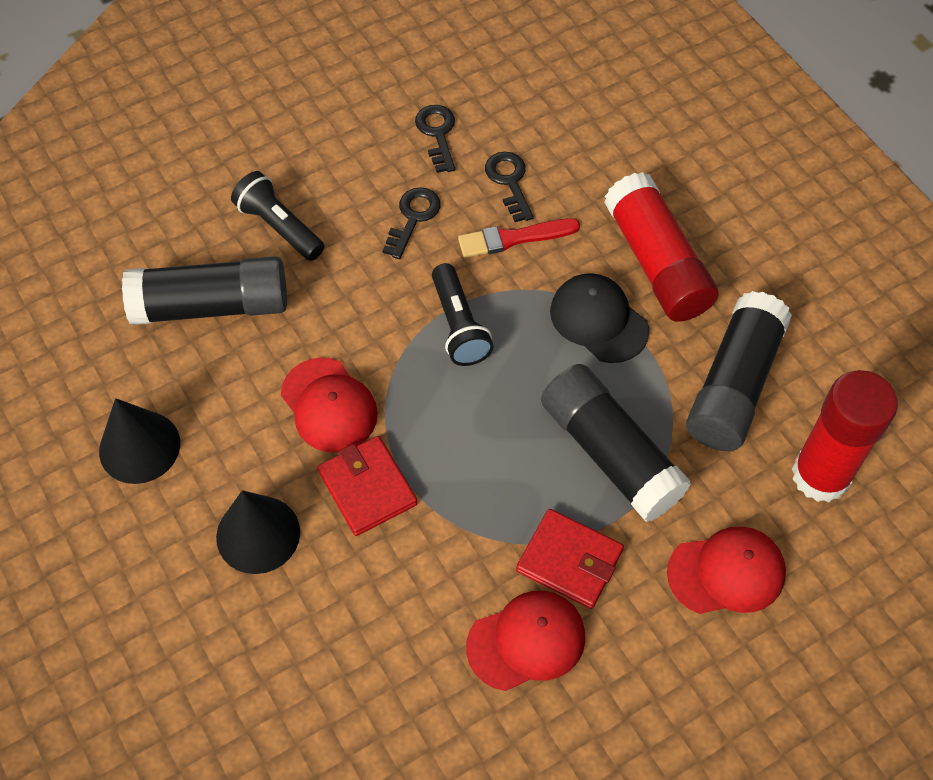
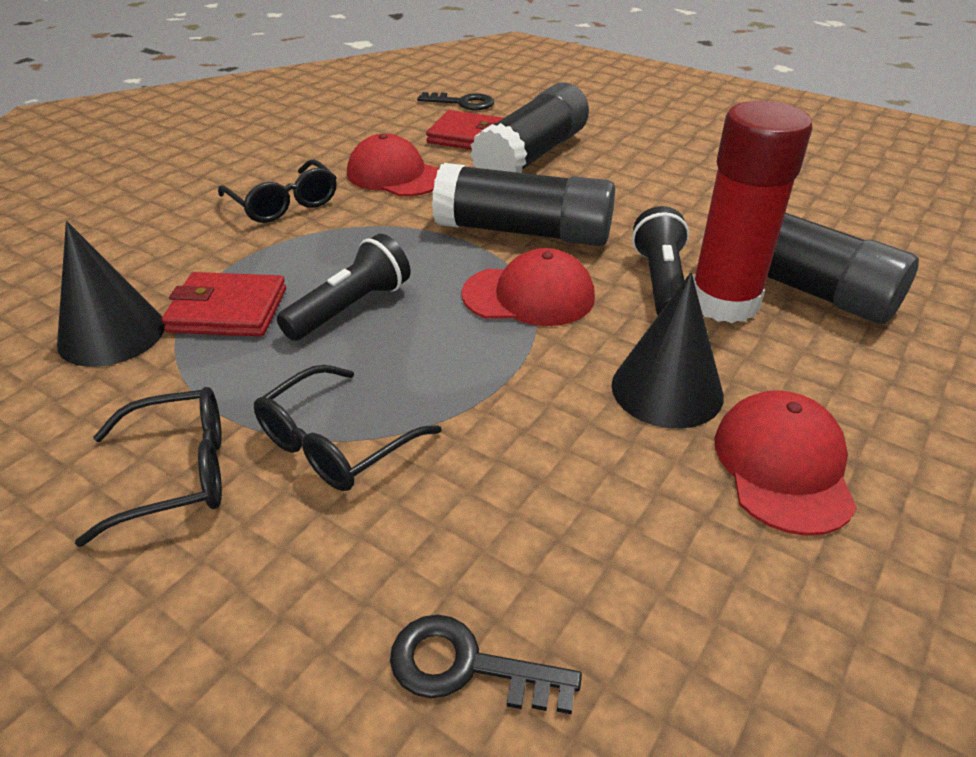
black cap: 1 -> 0
black glasses: 0 -> 3
black key: 3 -> 2
red brush: 1 -> 0
red glue stick: 2 -> 1

